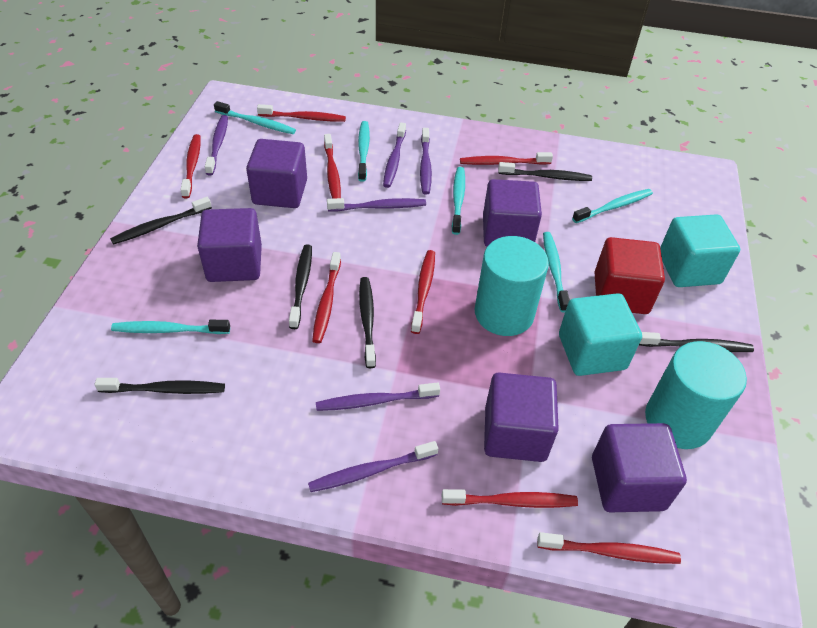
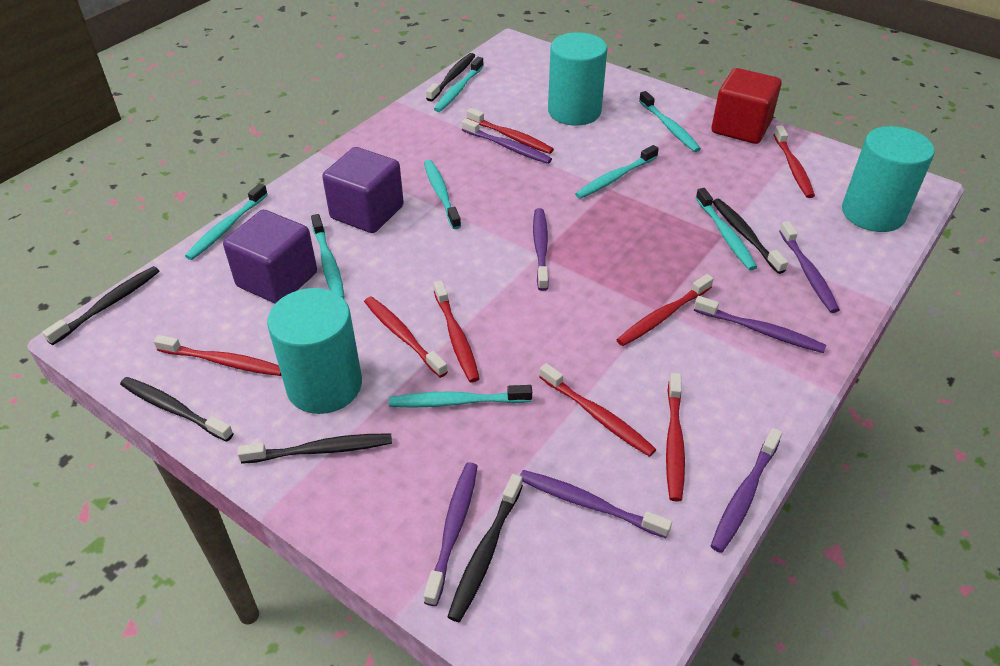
purple cube: 5 -> 2
purple toothbrush: 6 -> 7
turquoise cube: 2 -> 0
turquoise cylinder: 2 -> 3
turquoise toothbrush: 6 -> 8

